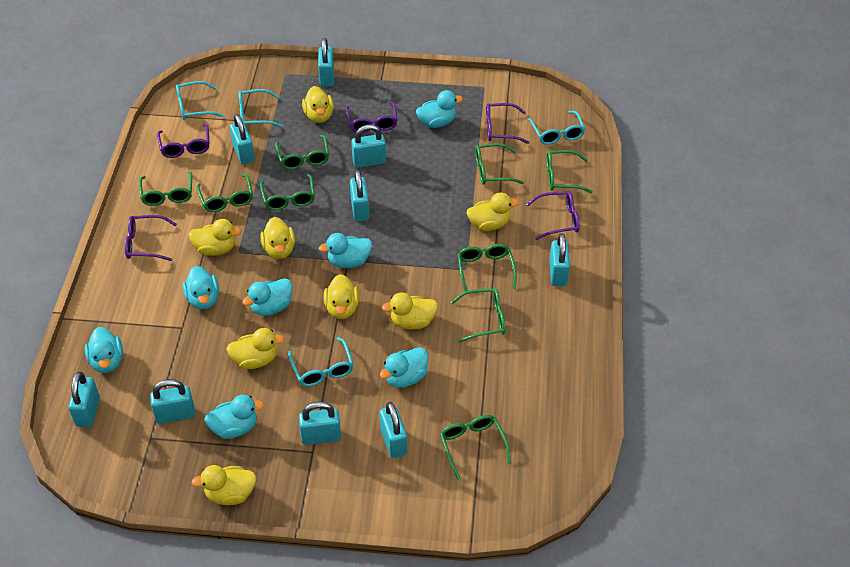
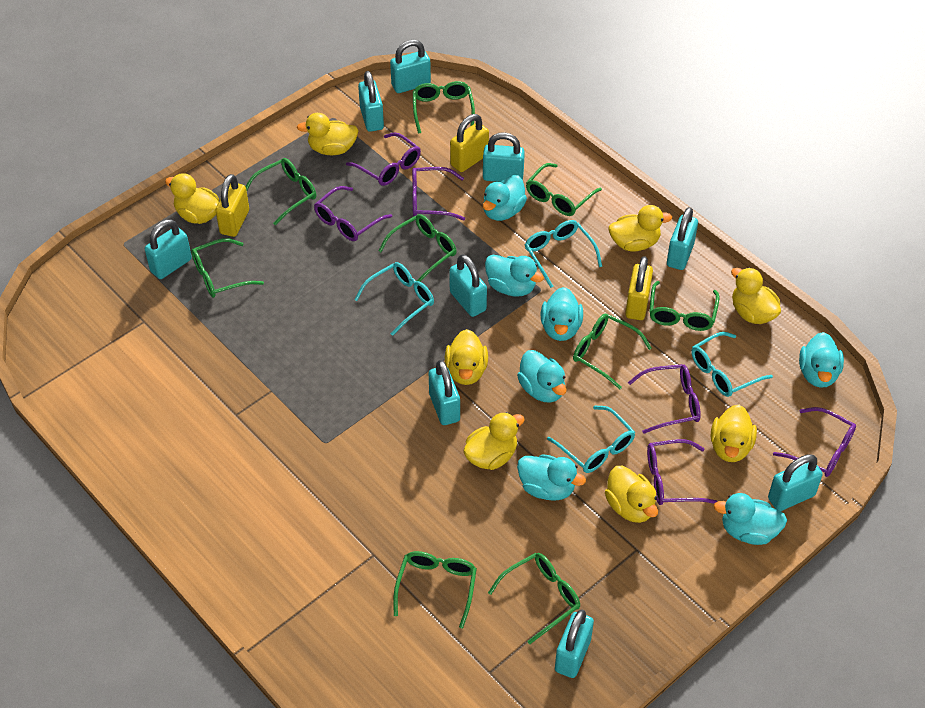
purple glasses: 5 -> 6
yellow padlock: 0 -> 3

